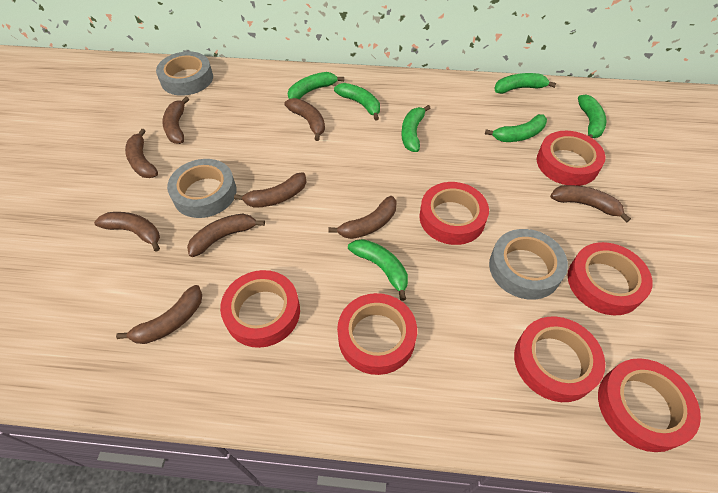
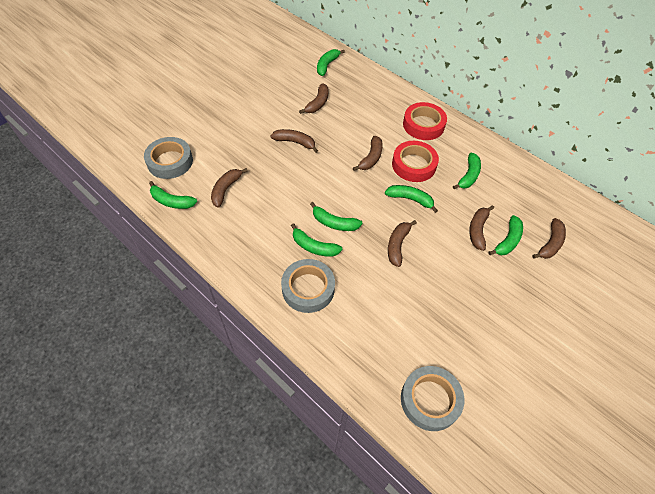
brown banana: 9 -> 7
red tape: 7 -> 2

